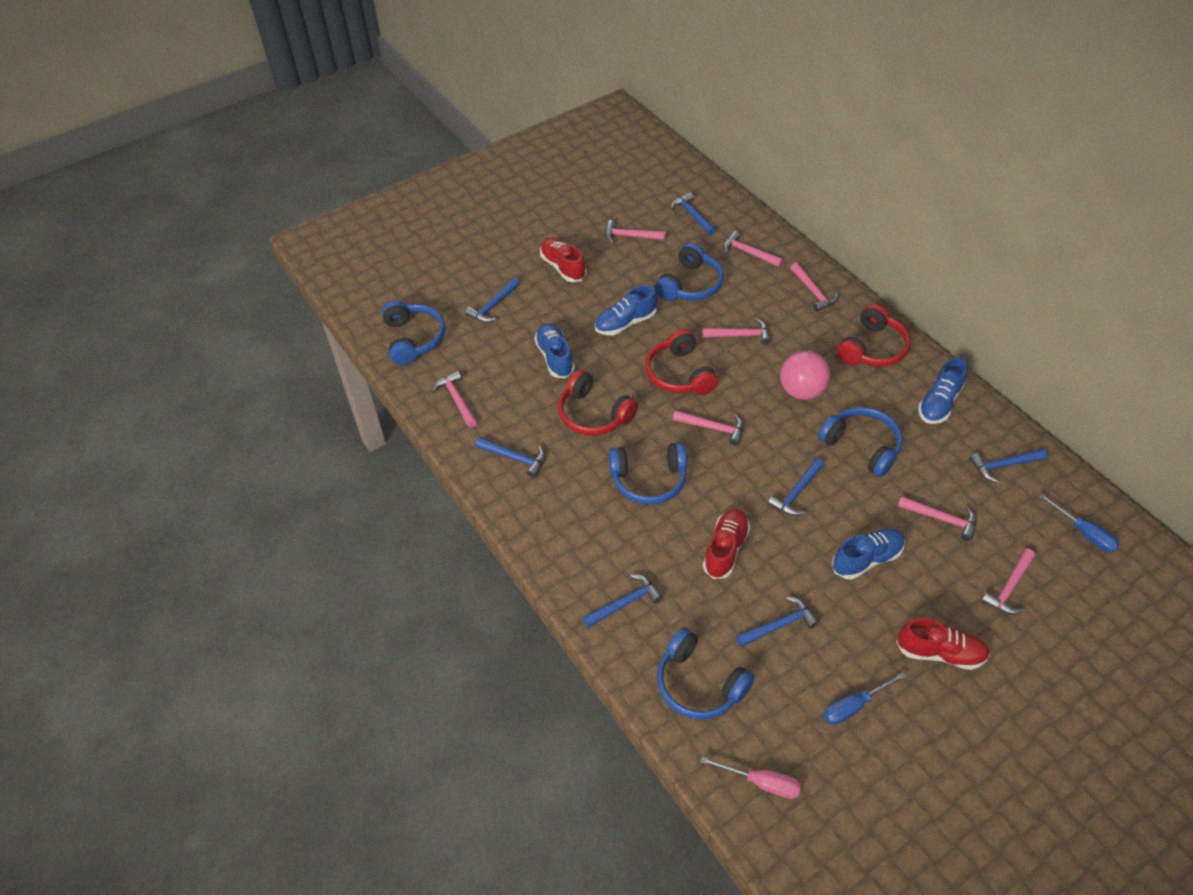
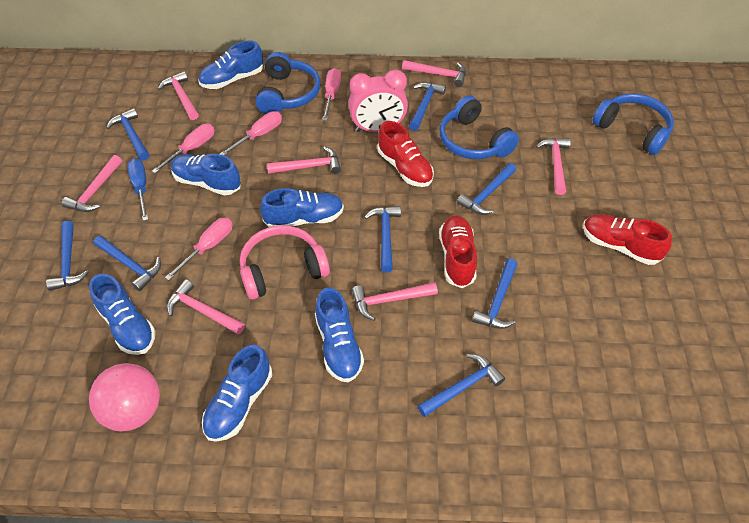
blue hammer: 7 -> 8
blue headphones: 5 -> 3
blue screwdriver: 2 -> 1
blue shoe: 4 -> 6
pink clock: 0 -> 1
pink hammer: 8 -> 7
pink headphones: 0 -> 1
pink screwdriver: 1 -> 4
red headphones: 3 -> 0

